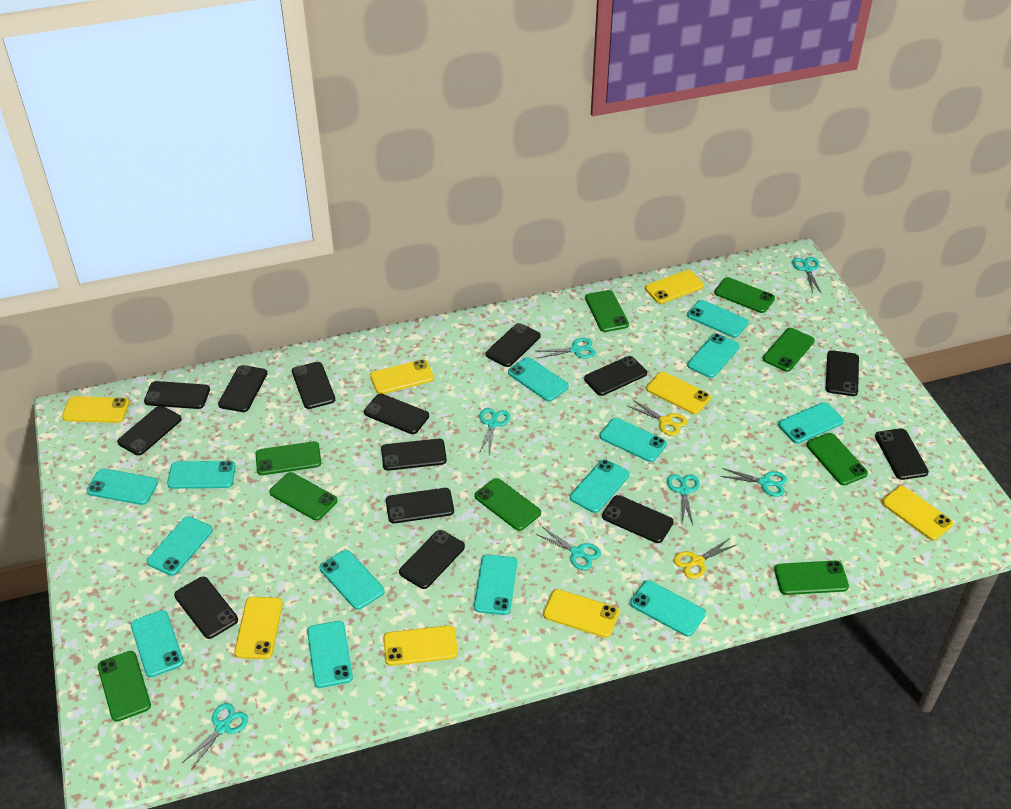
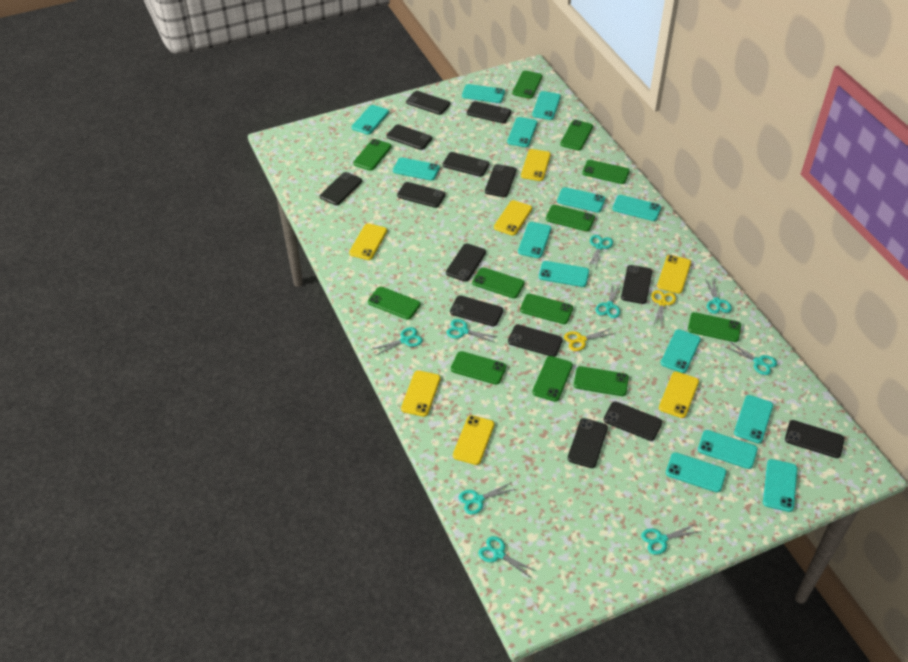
green phone: 9 -> 12
turquoise scissors: 7 -> 9
yellow phone: 8 -> 7

